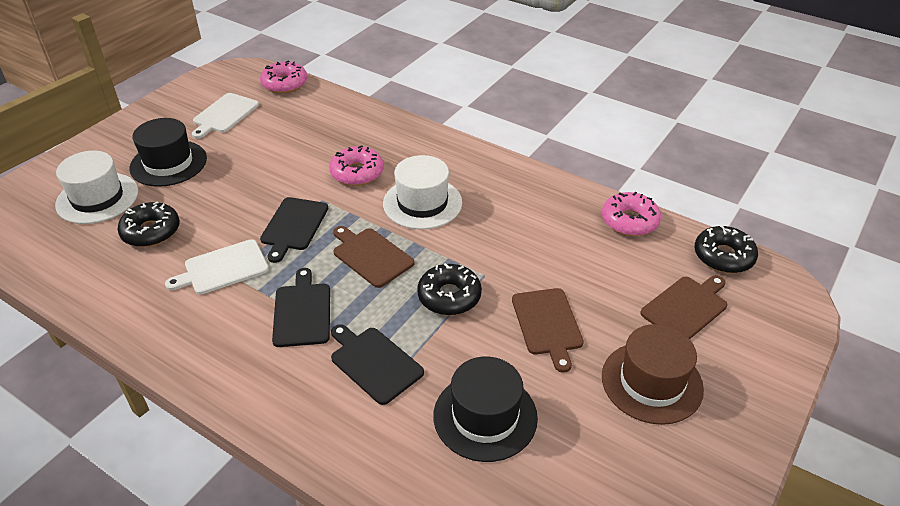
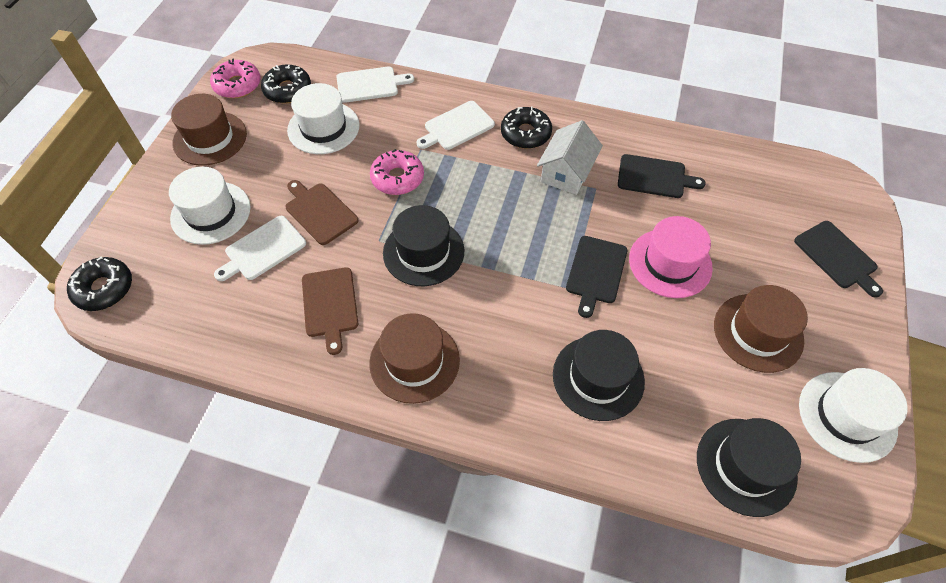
black hat: 2 -> 3
brown cutting board: 3 -> 2
brown hat: 1 -> 3
pink donut: 3 -> 2
pink hat: 0 -> 1
white cutting board: 2 -> 3
white hat: 2 -> 3
white house: 0 -> 1

